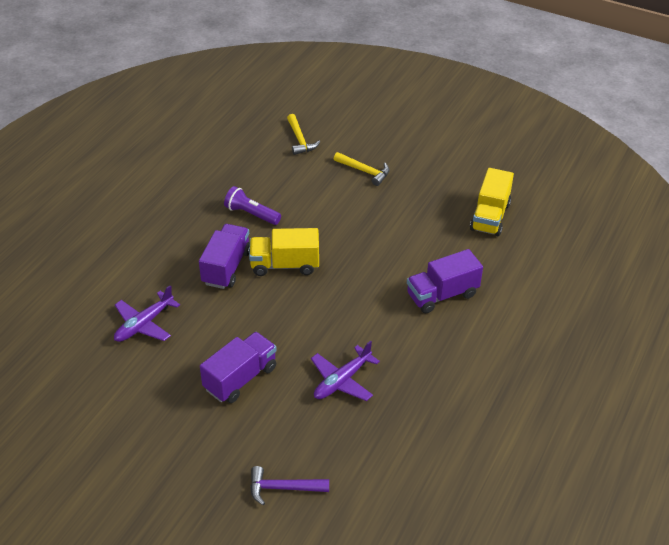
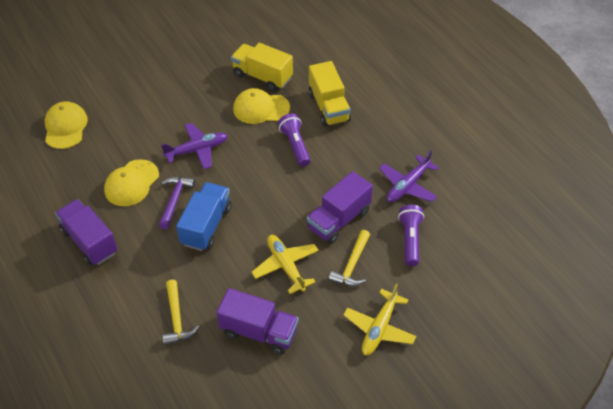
blue truck: 0 -> 1
purple flashlight: 1 -> 2
yellow cap: 0 -> 3
yellow plane: 0 -> 2

